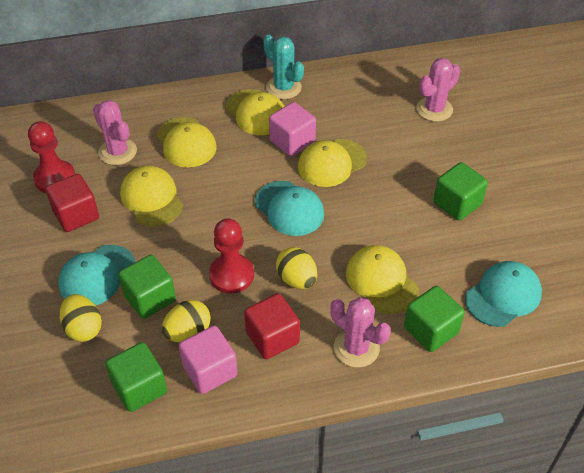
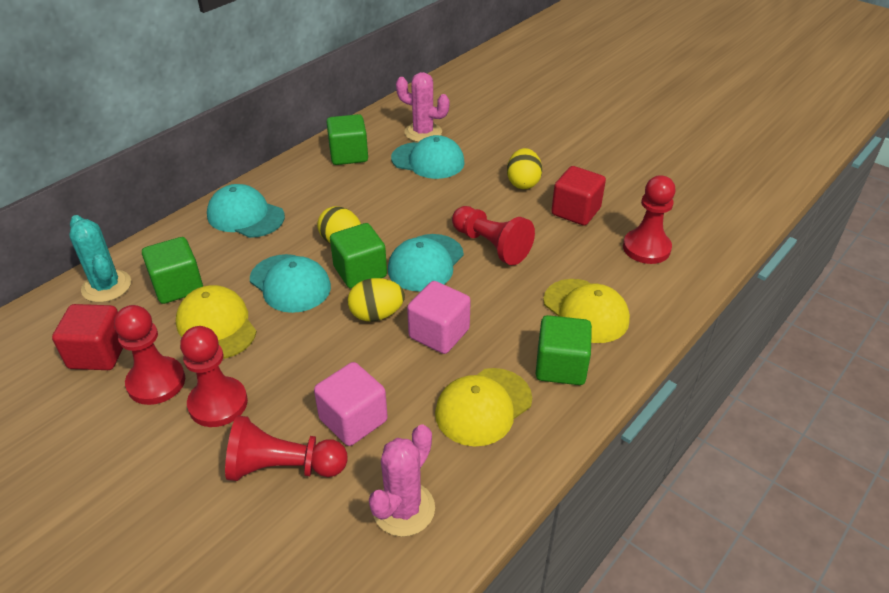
pink cactus: 3 -> 2
red pawn: 2 -> 5
turquoise cap: 3 -> 4
yellow cap: 5 -> 3

